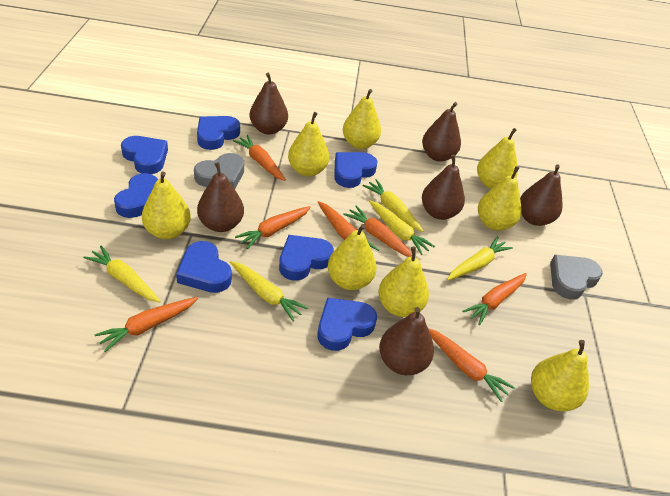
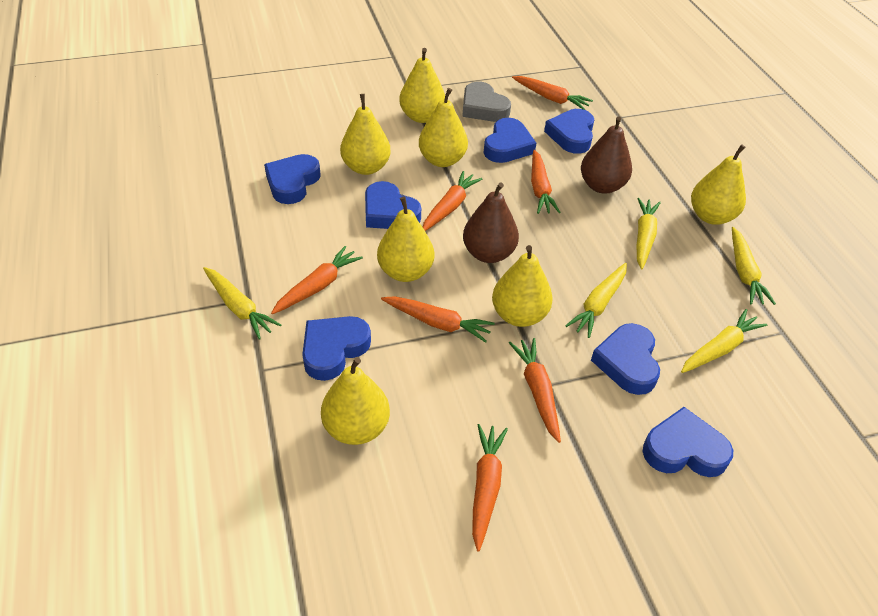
brown pear: 6 -> 2
grey heart: 2 -> 1
yellow pear: 8 -> 7

